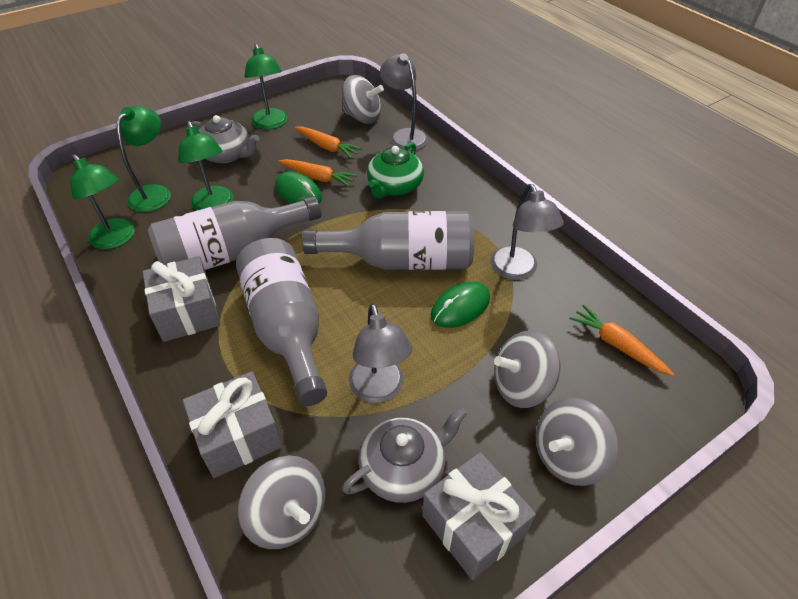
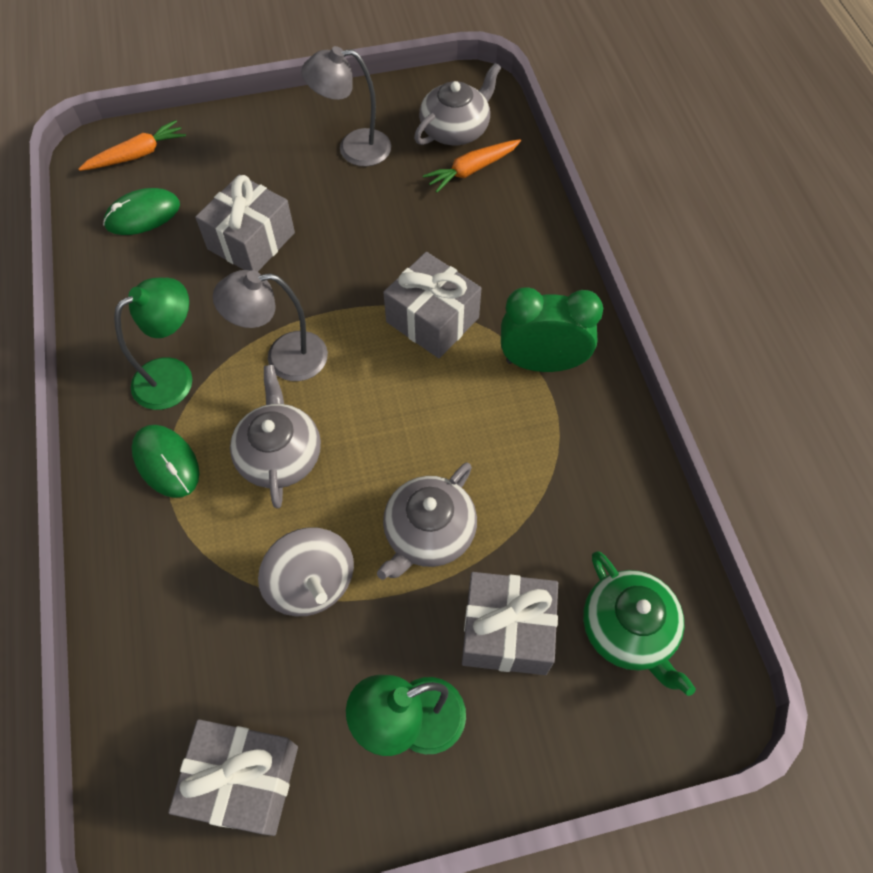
green clock: 0 -> 1
green lamp: 4 -> 2
grey bottle: 3 -> 0
grey gift: 3 -> 4
grey lamp: 3 -> 2
grey spinning top: 4 -> 1
grey teapot: 2 -> 3
orange carrot: 3 -> 2

